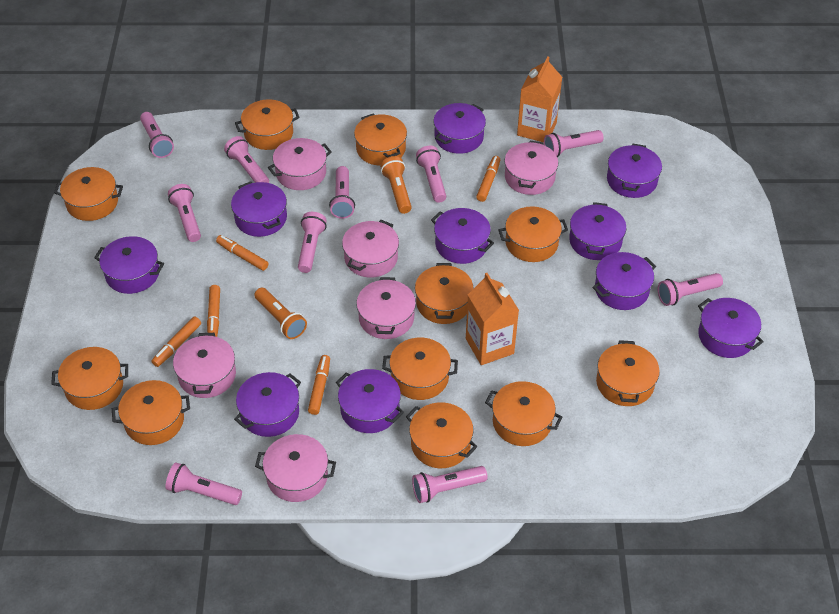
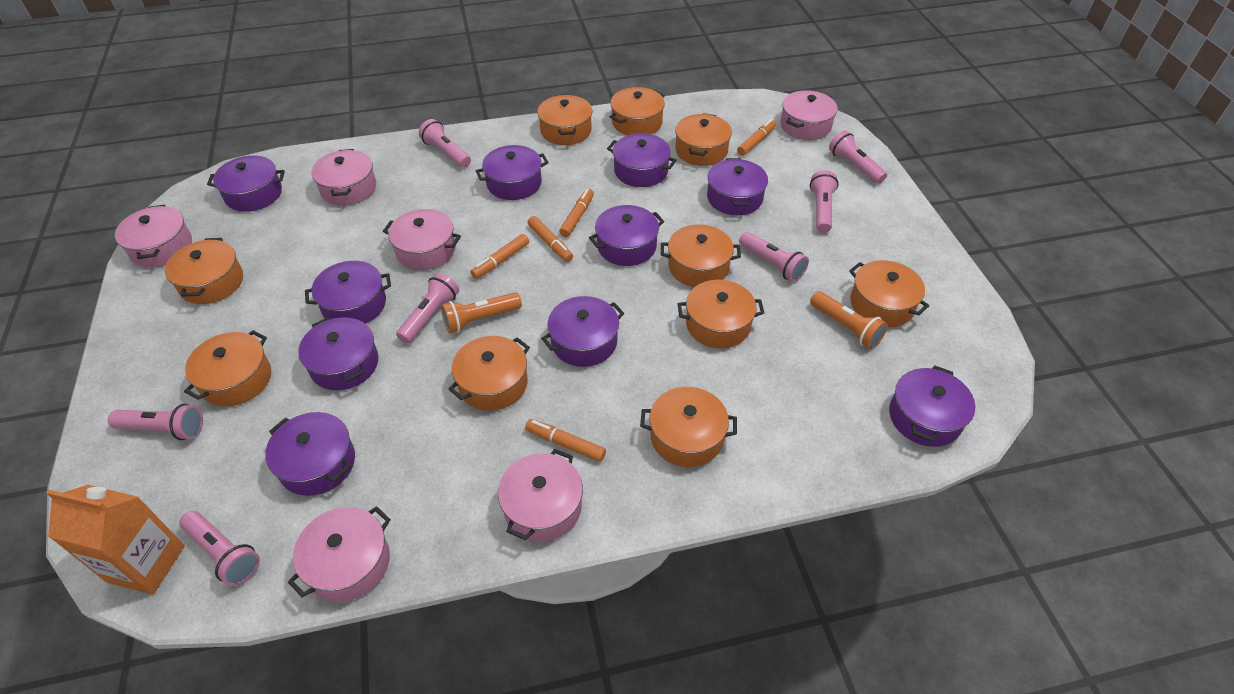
orange carton: 2 -> 1
orange pot: 11 -> 10
pink flashlight: 10 -> 7

